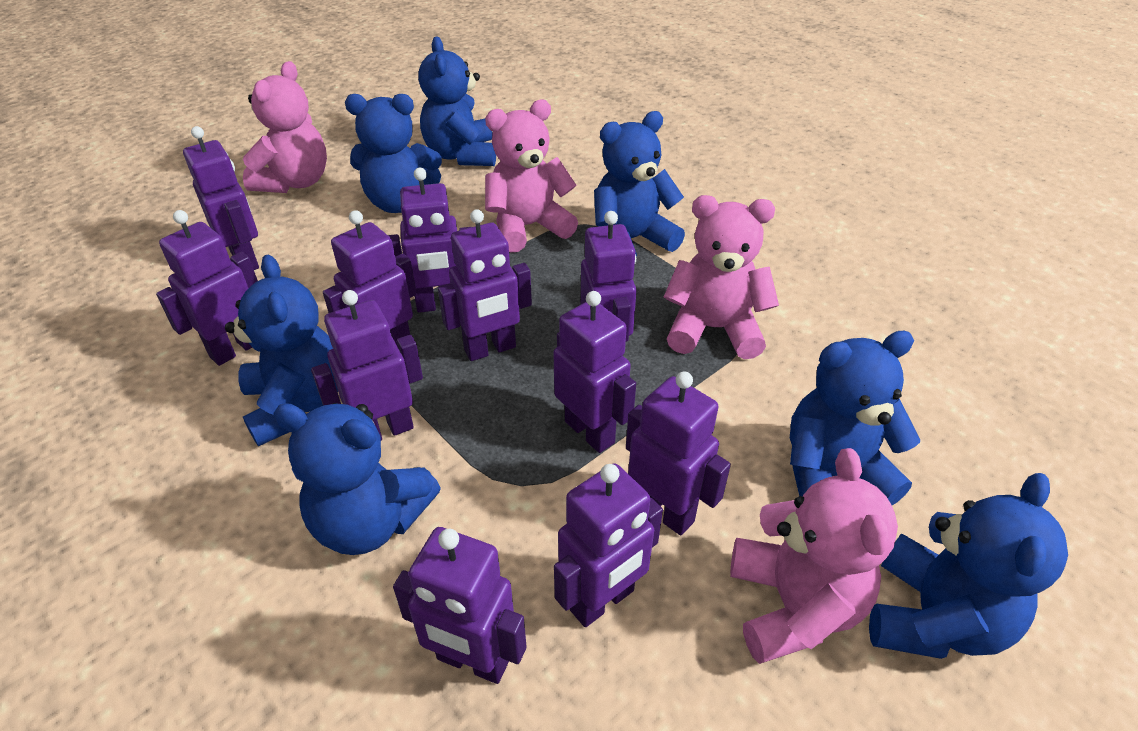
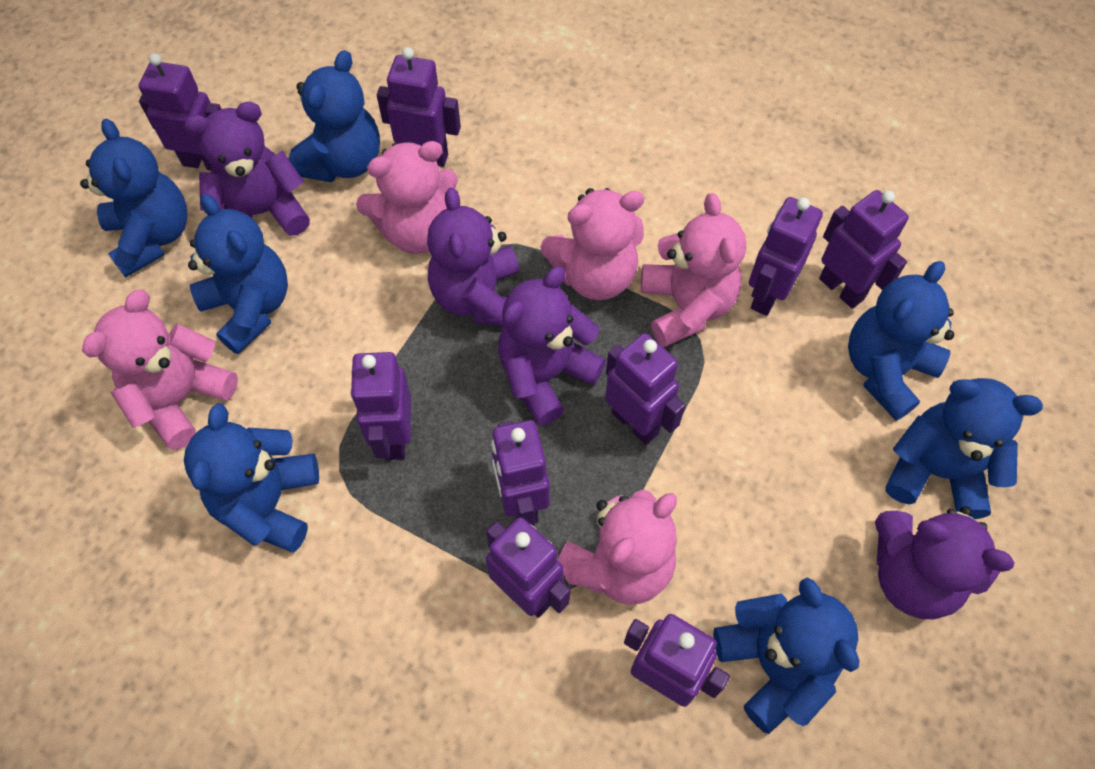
pink teddy bear: 4 -> 5
purple robot: 11 -> 9
purple teddy bear: 0 -> 4

